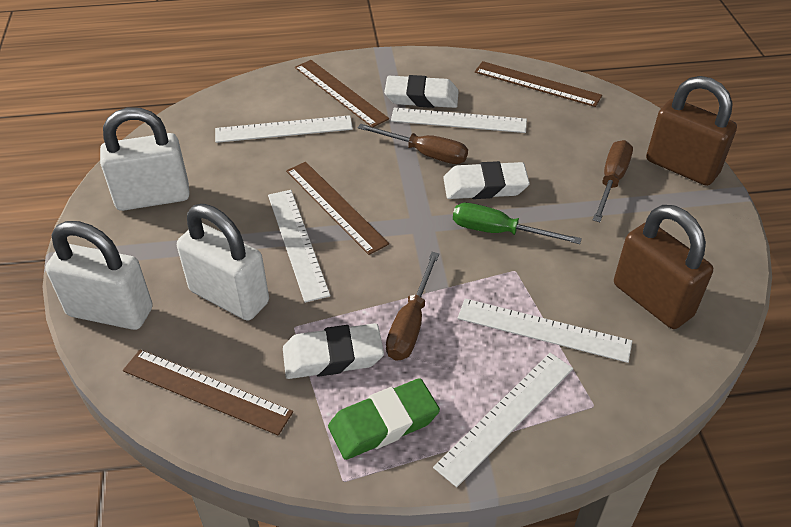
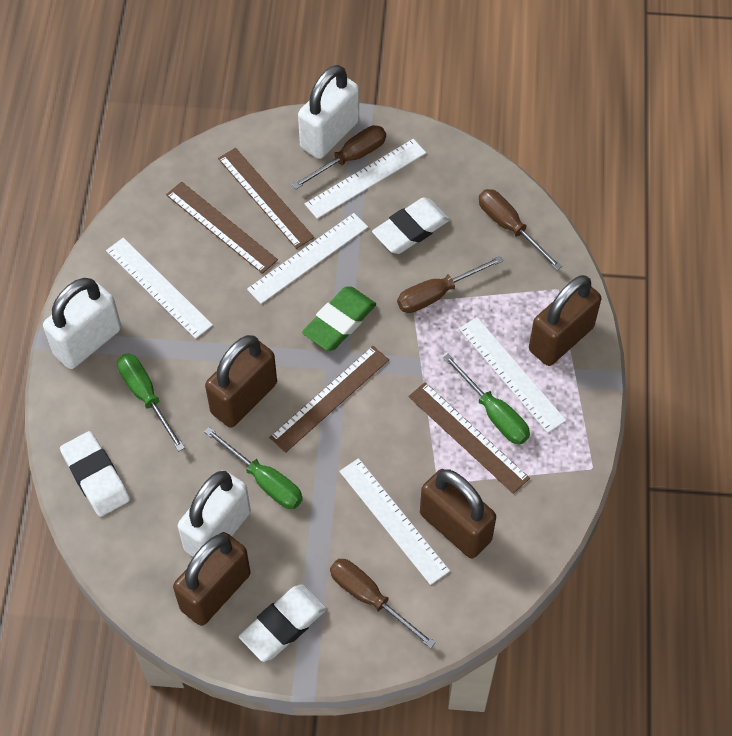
brown padlock: 2 -> 4
brown screwdriver: 3 -> 4
green screwdriver: 1 -> 3

